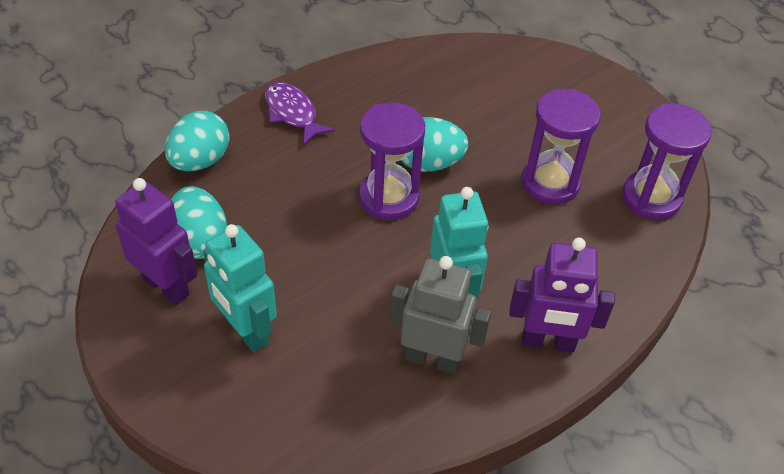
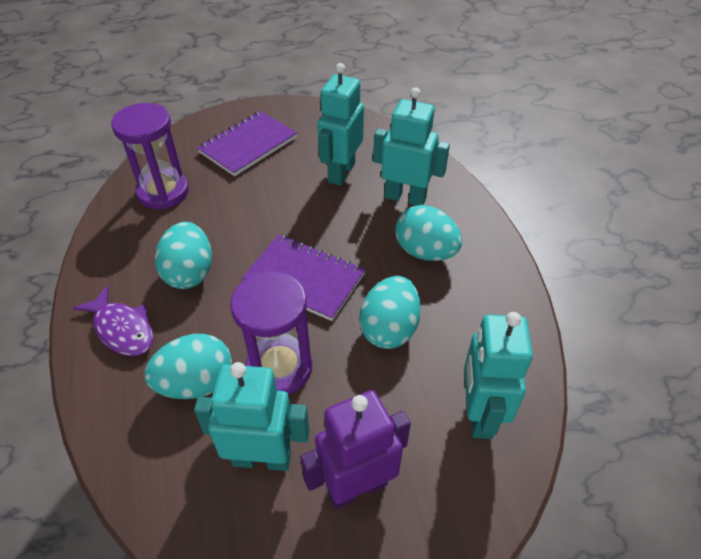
grey robot: 1 -> 0
purple hourglass: 3 -> 2
purple notebook: 0 -> 2
purple robot: 2 -> 1
turquoise egg: 3 -> 4
turquoise robot: 2 -> 4

